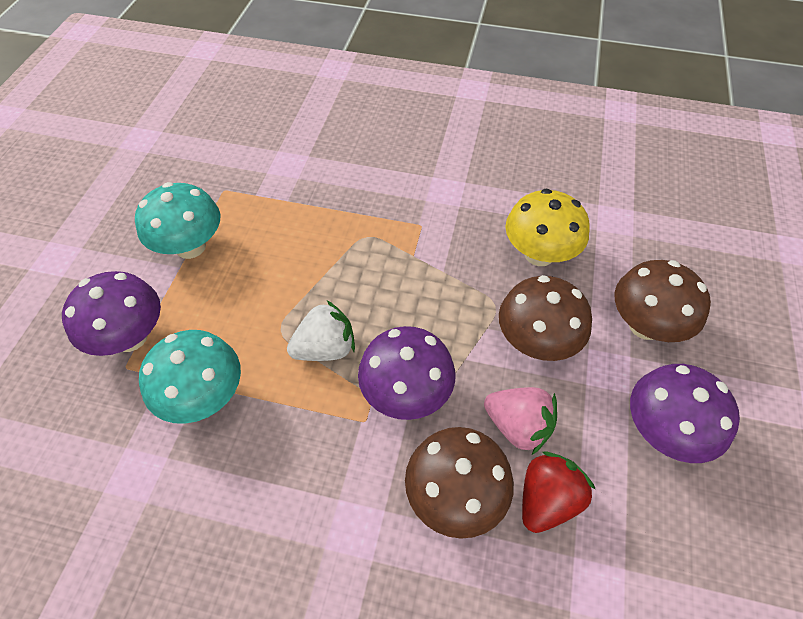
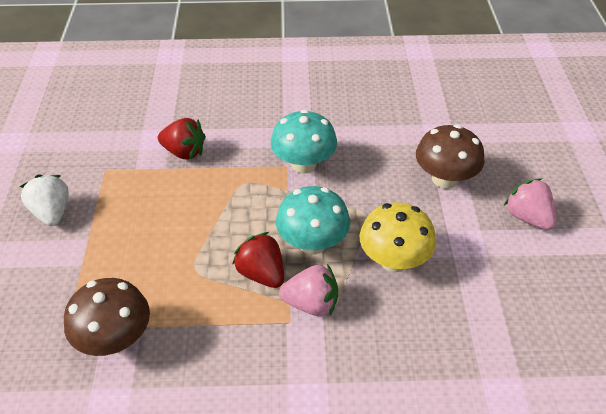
brown mushroom: 3 -> 2
pink strawberry: 1 -> 2
purple mushroom: 3 -> 0
red strawberry: 1 -> 2

